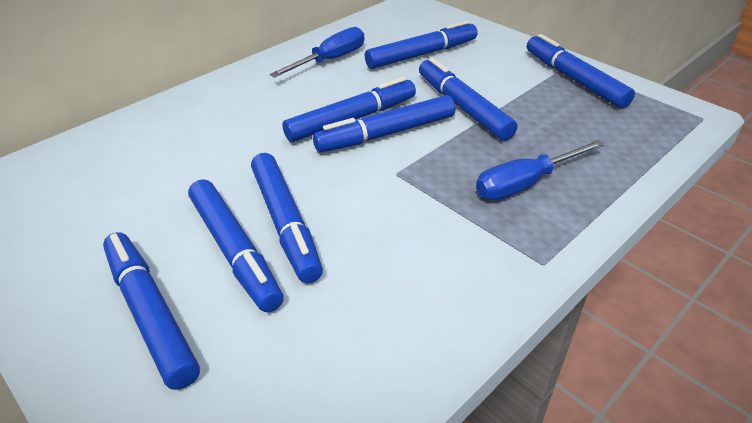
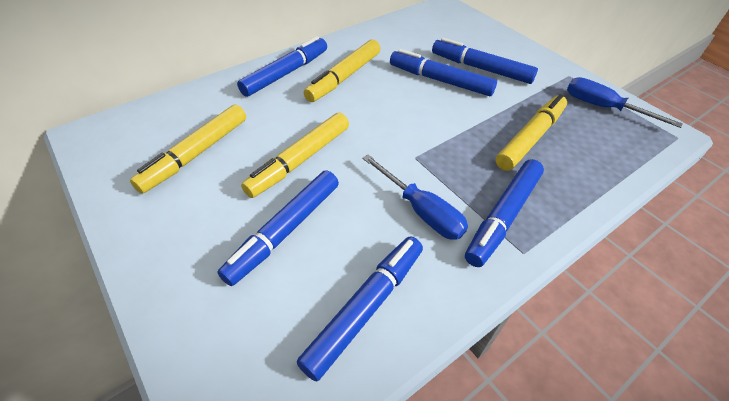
blue marker: 8 -> 6
yellow marker: 0 -> 4

